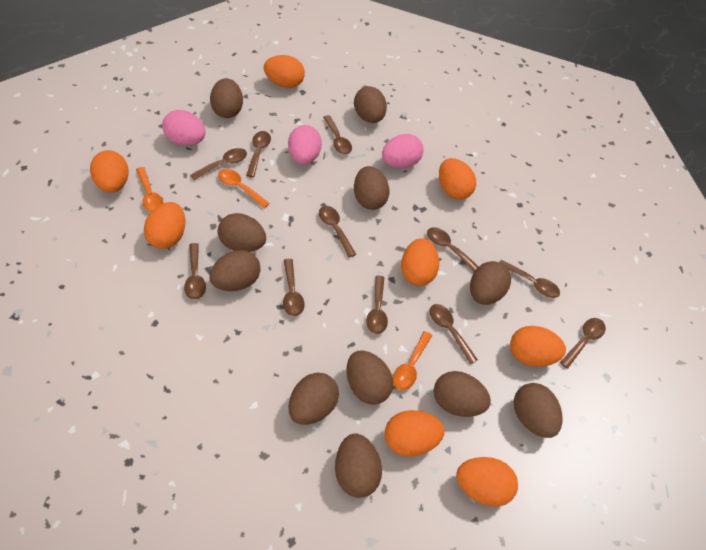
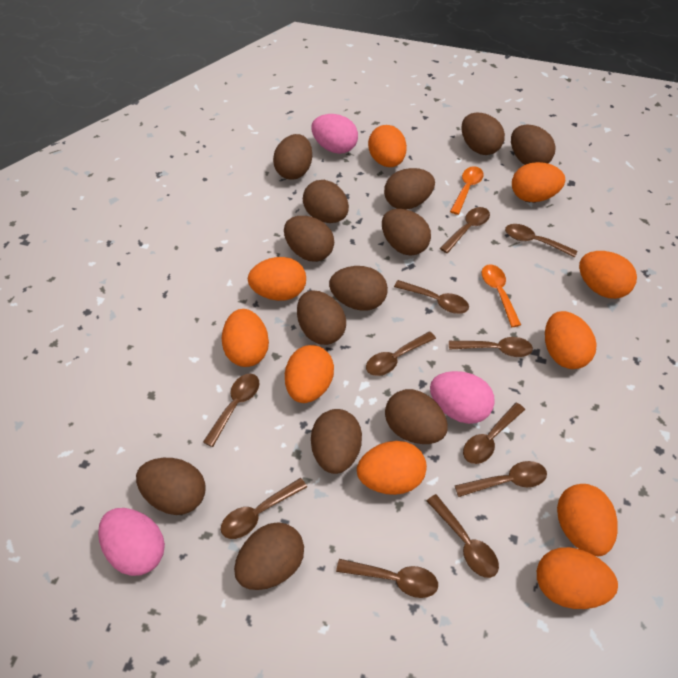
brown egg: 11 -> 13
orange egg: 8 -> 10
orange spoon: 3 -> 2

